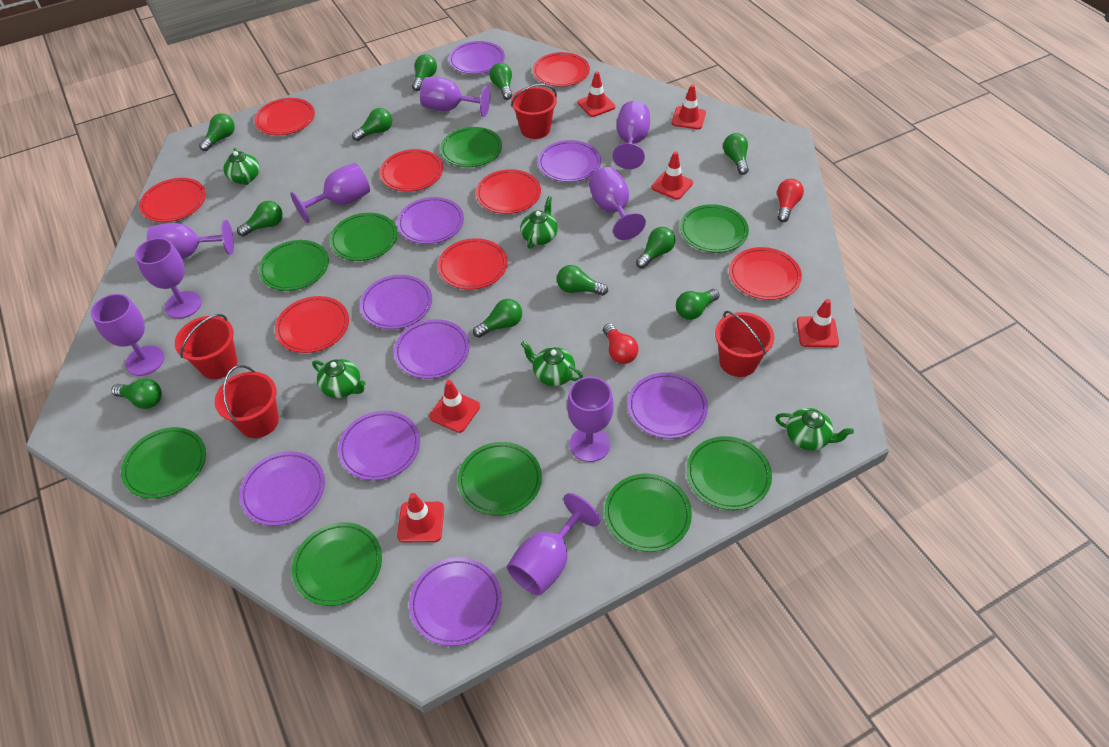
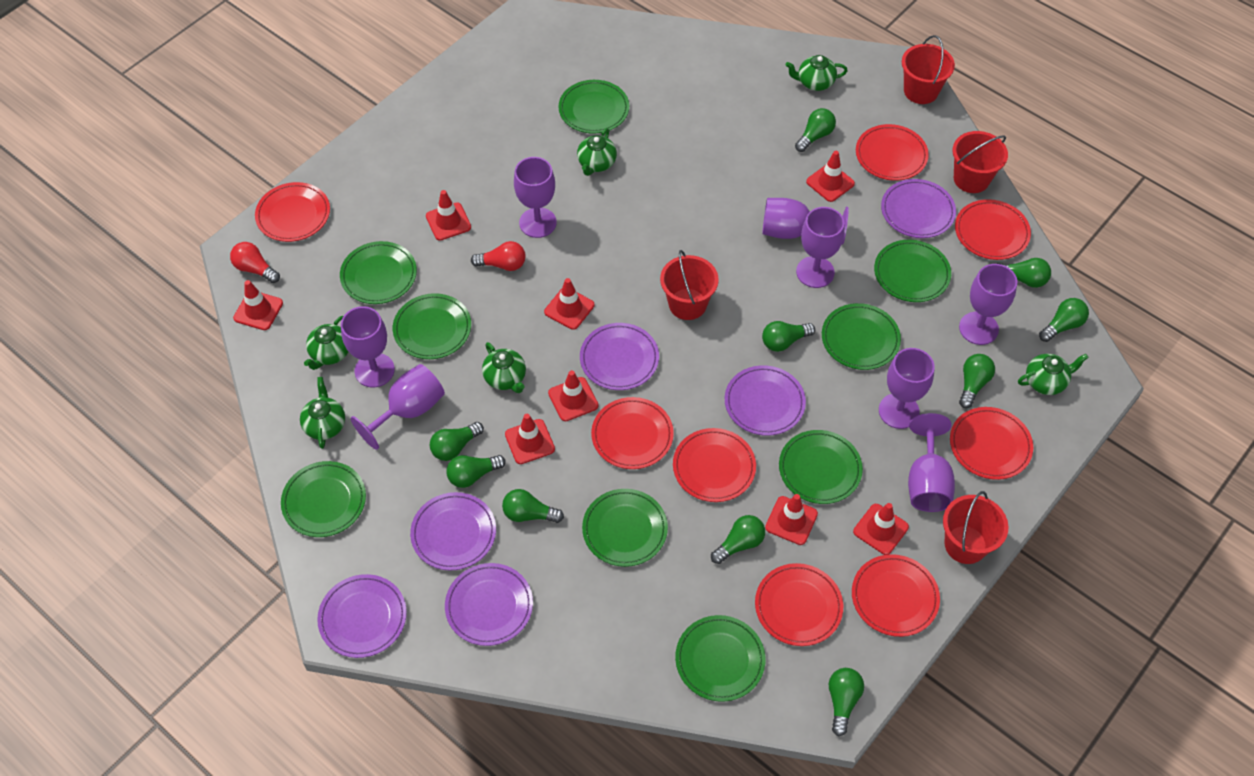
green light bulb: 11 -> 10
green teapot: 5 -> 6
purple goblet: 9 -> 8
purple plate: 9 -> 6
red traffic cone: 6 -> 8

